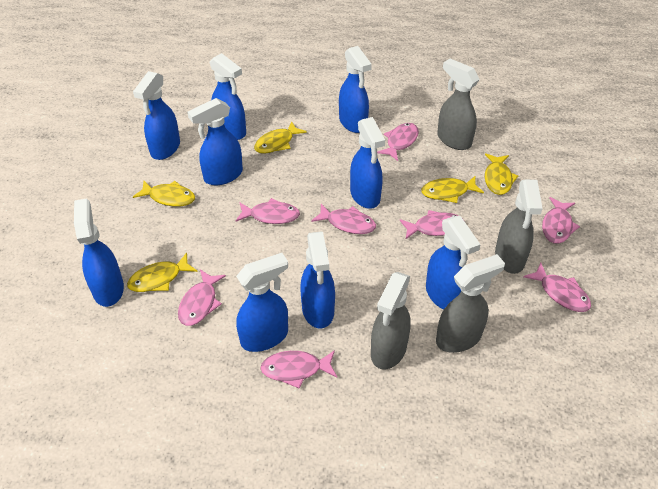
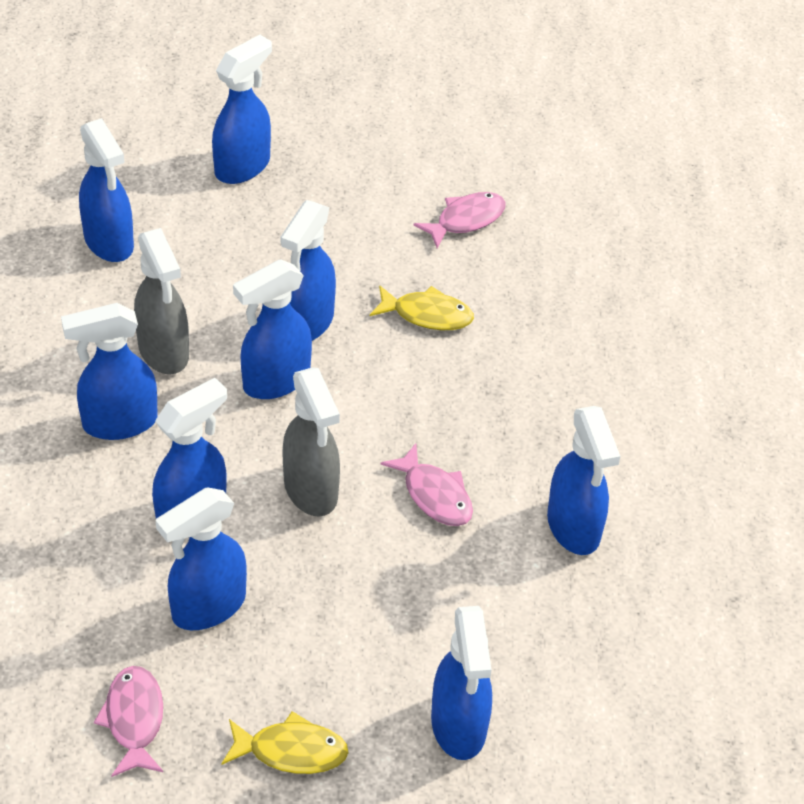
grey spray bottle: 4 -> 2
pink fish: 8 -> 3
yellow fish: 5 -> 2

